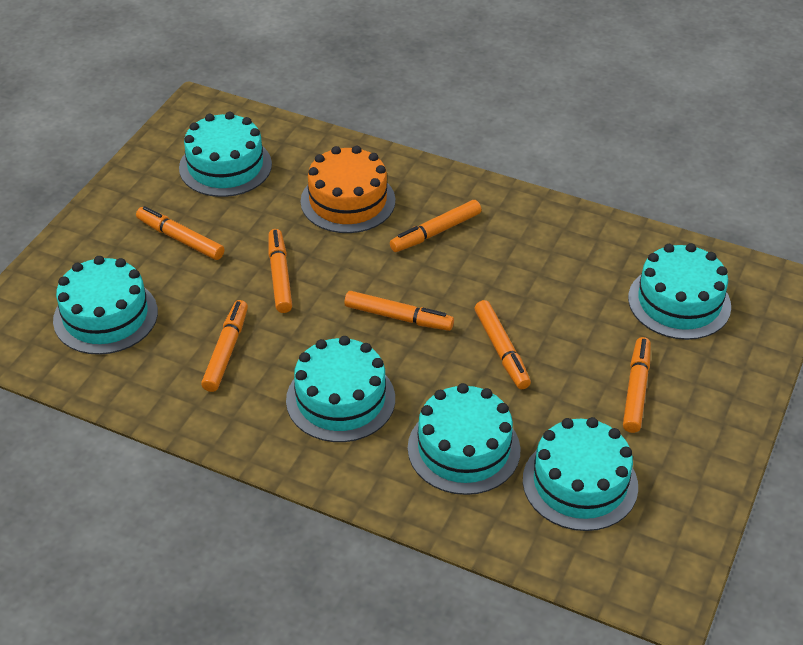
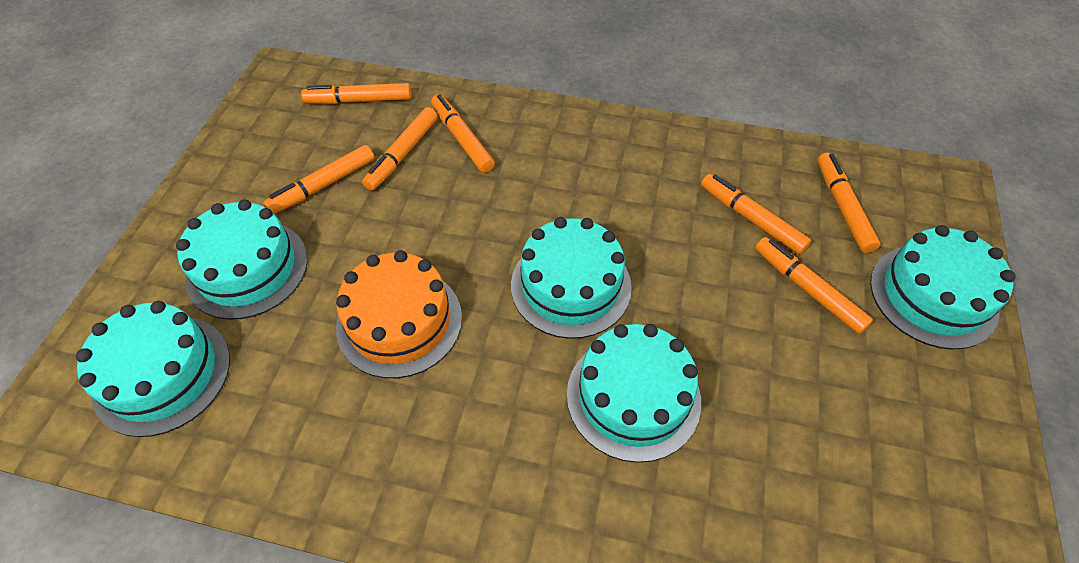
turquoise cake: 6 -> 5

